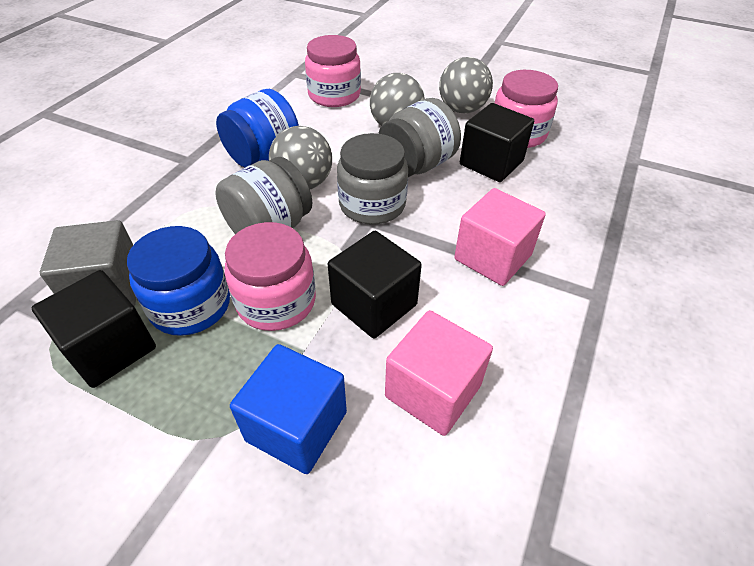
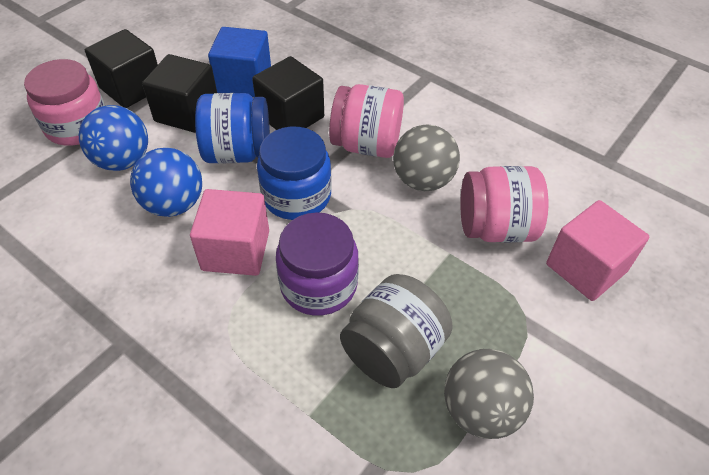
blue ball: 0 -> 2
grey ball: 3 -> 2
grey cube: 1 -> 0
grey jar: 3 -> 1
purple jar: 0 -> 1

